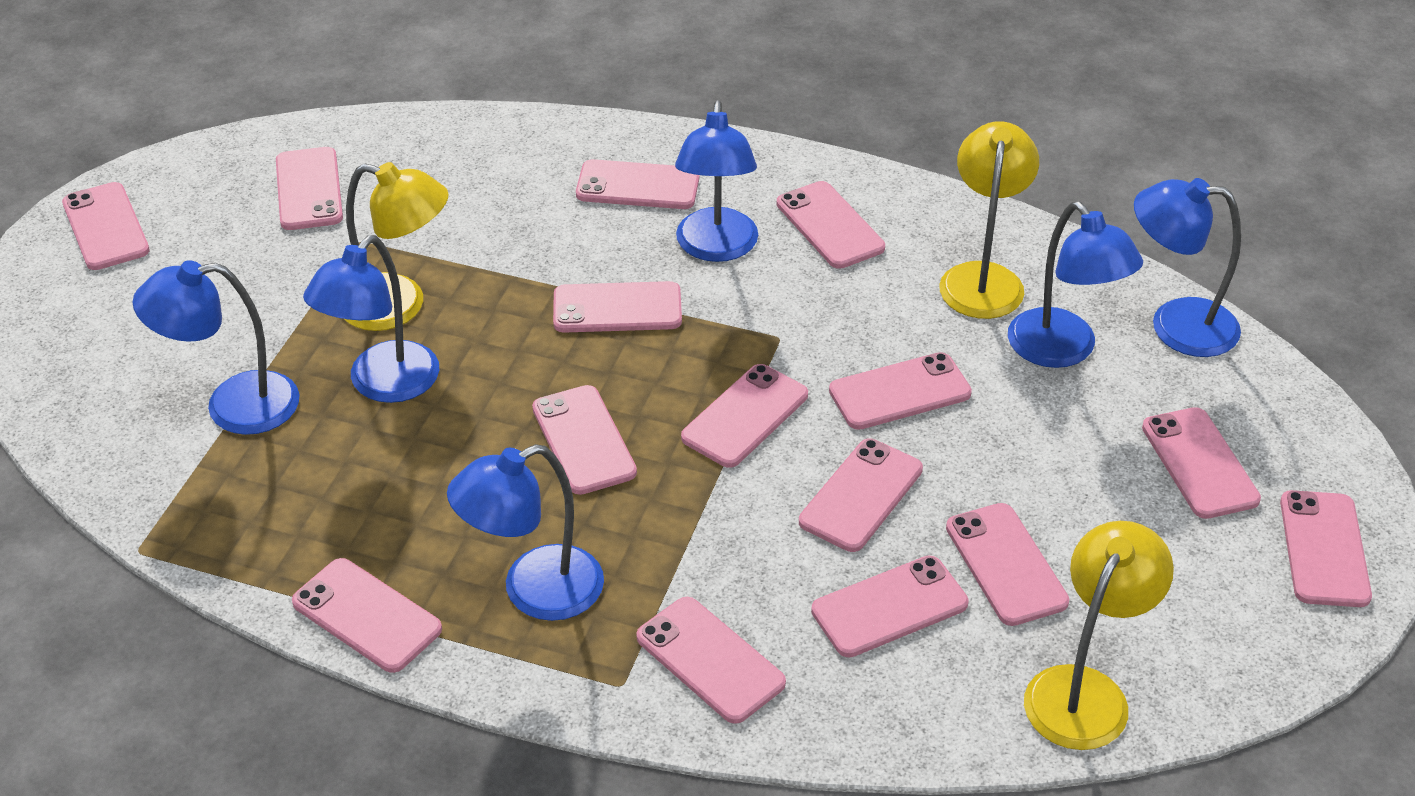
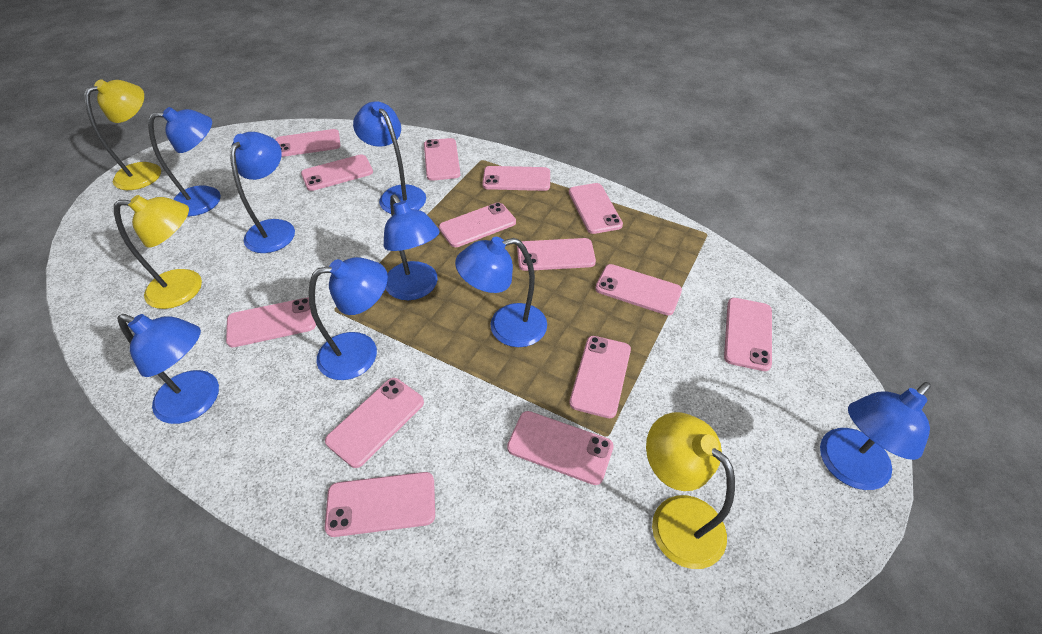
blue lamp: 6 -> 8
pink phone: 15 -> 14

